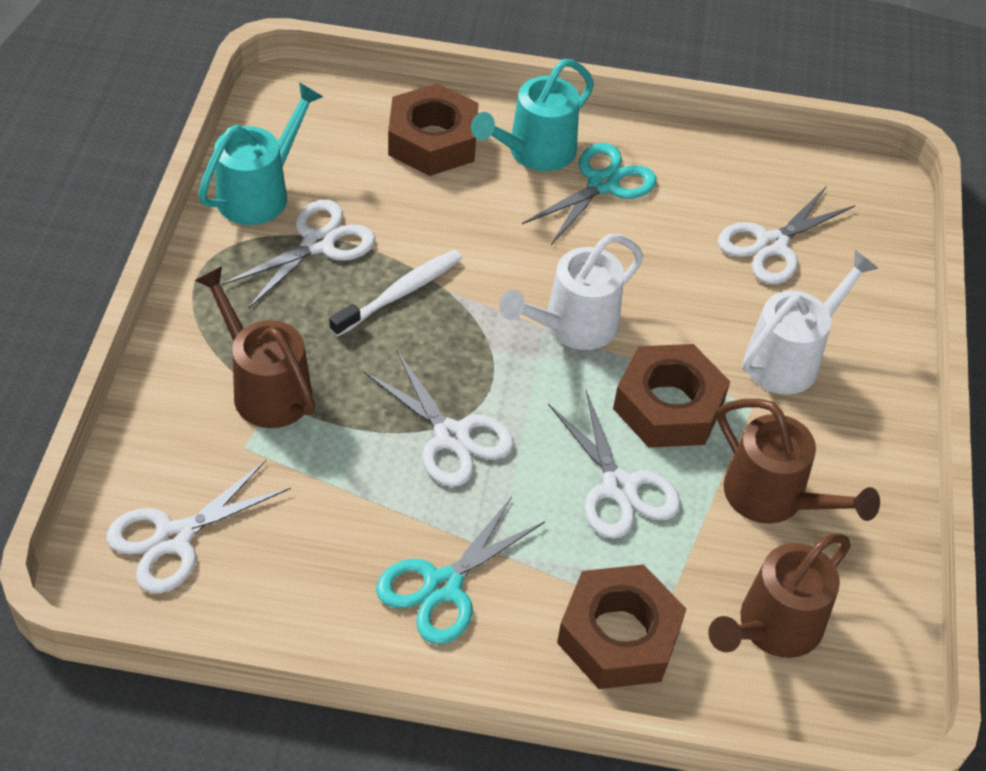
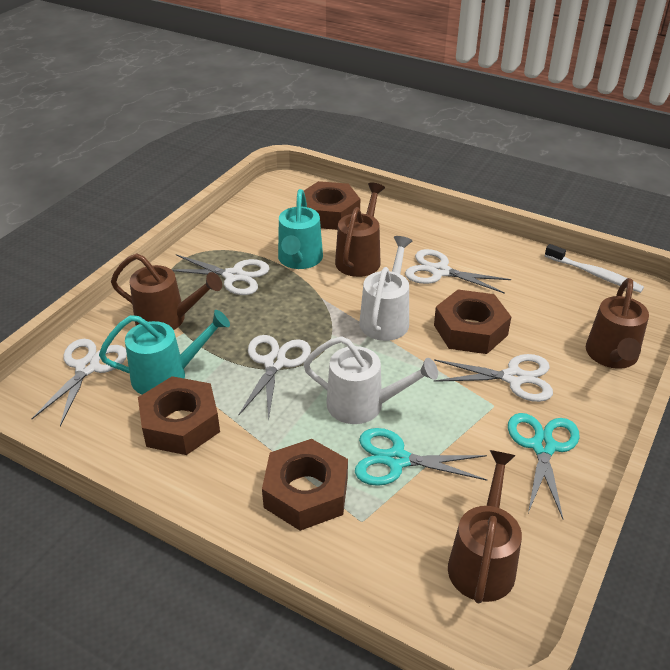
brown nut: 3 -> 4
brown watering can: 3 -> 4

